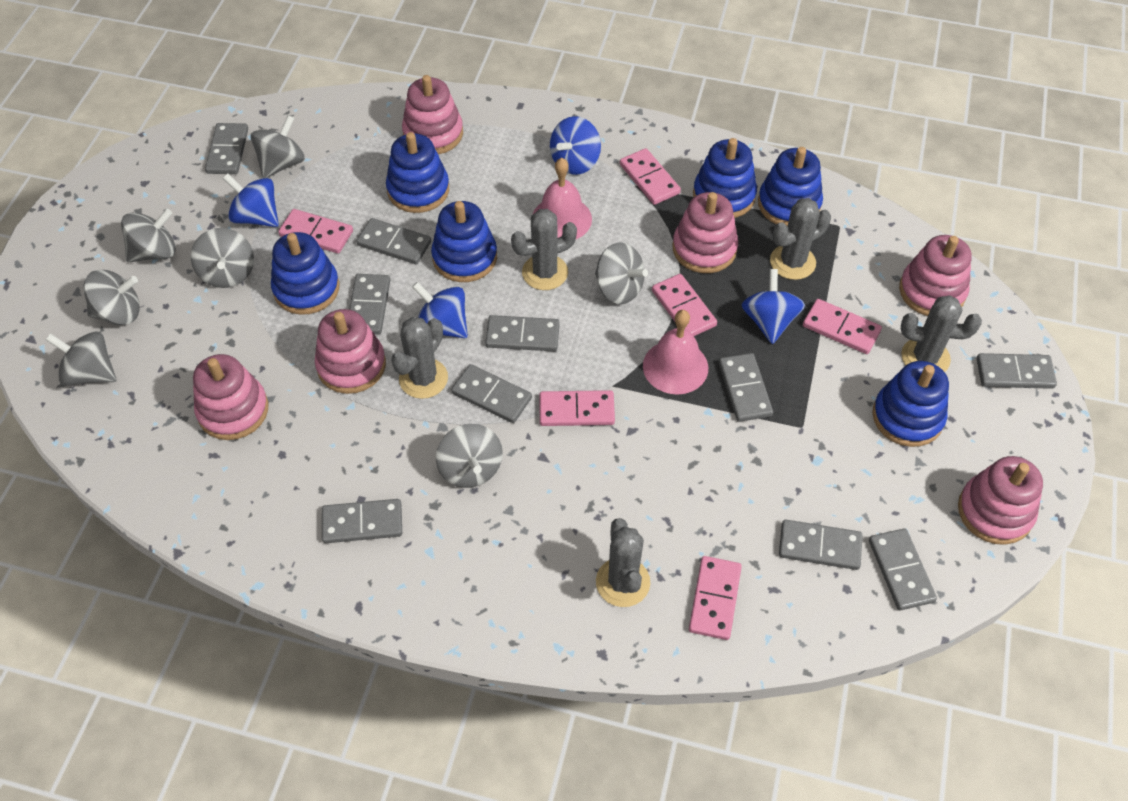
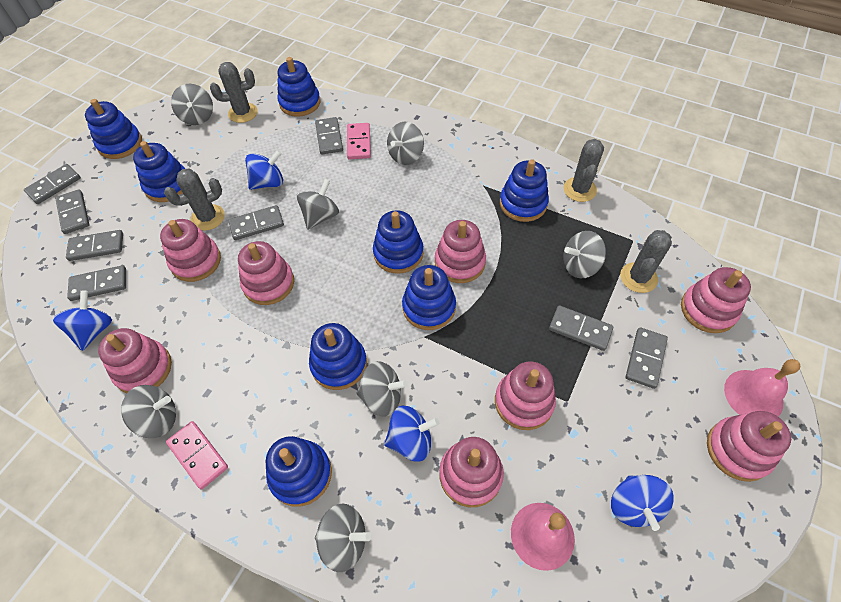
blue stacking toy: 6 -> 8
grey cactus: 5 -> 4
grey domino: 10 -> 8
pink domino: 6 -> 2
pink stacking toy: 6 -> 8

